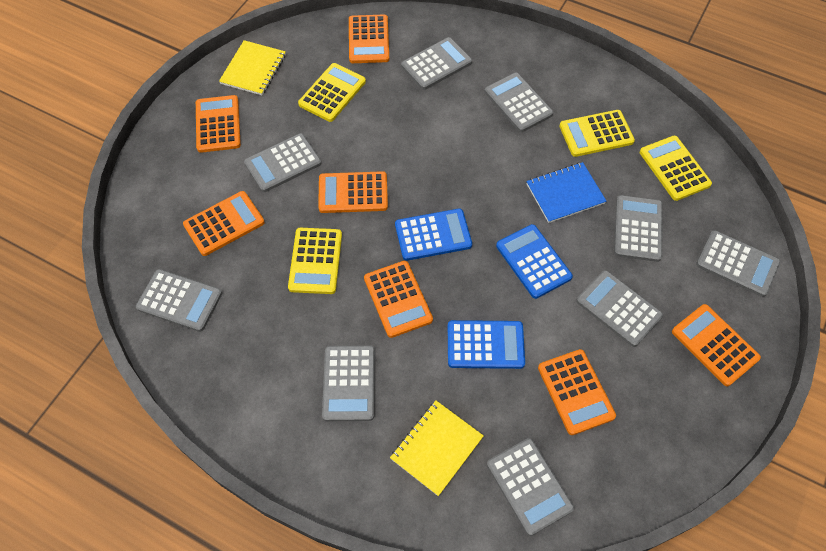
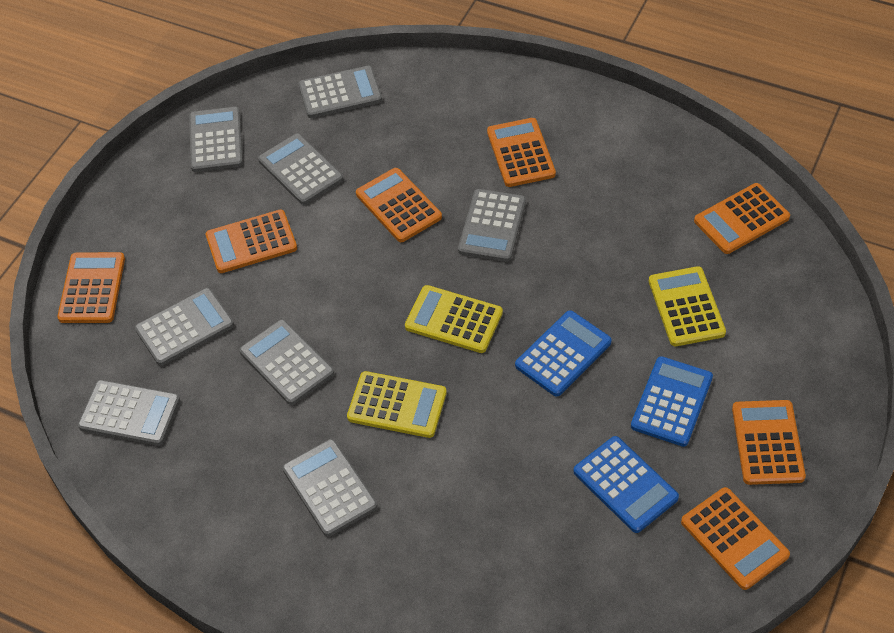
blue notebook: 1 -> 0
grey calculator: 9 -> 8
yellow calculator: 4 -> 3
yellow notebook: 2 -> 0

